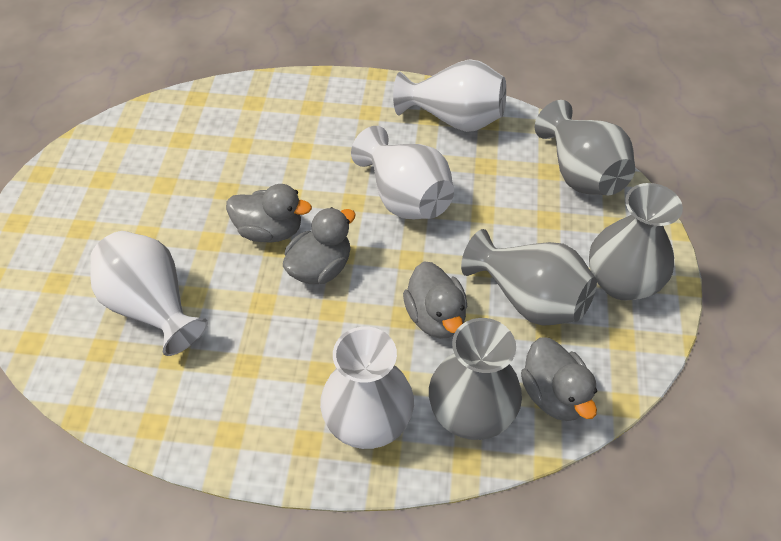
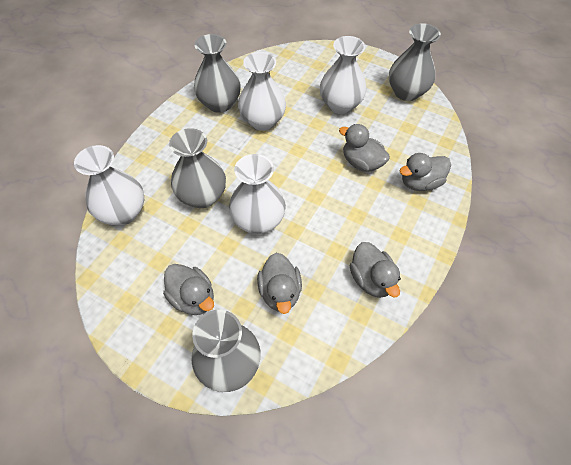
grey duck: 4 -> 5

